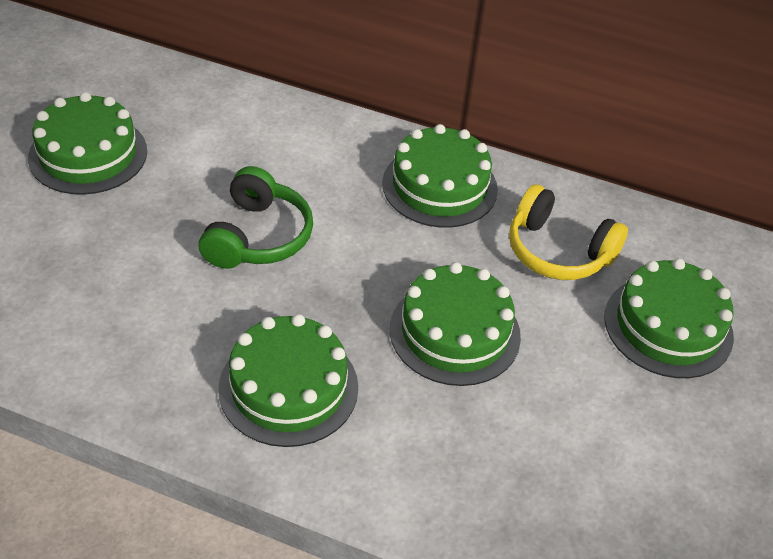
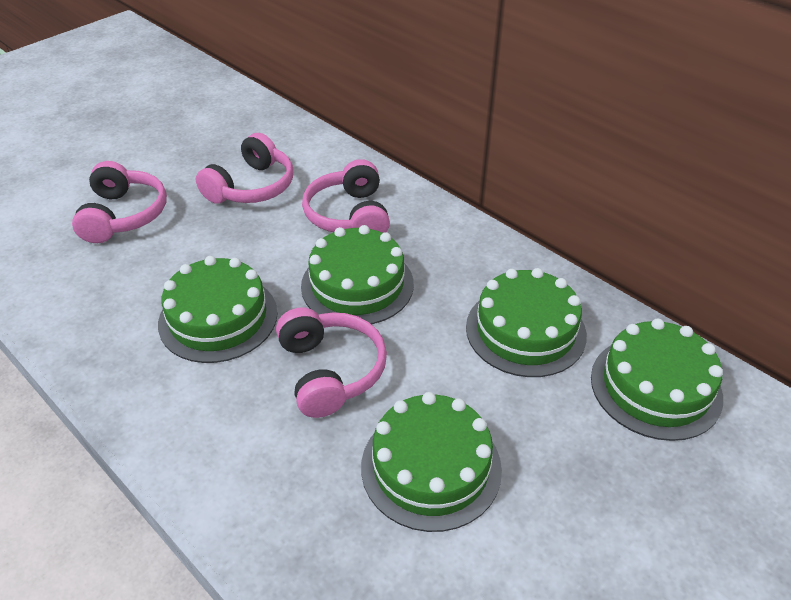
green headphones: 1 -> 0
pink headphones: 0 -> 4
yellow headphones: 1 -> 0

